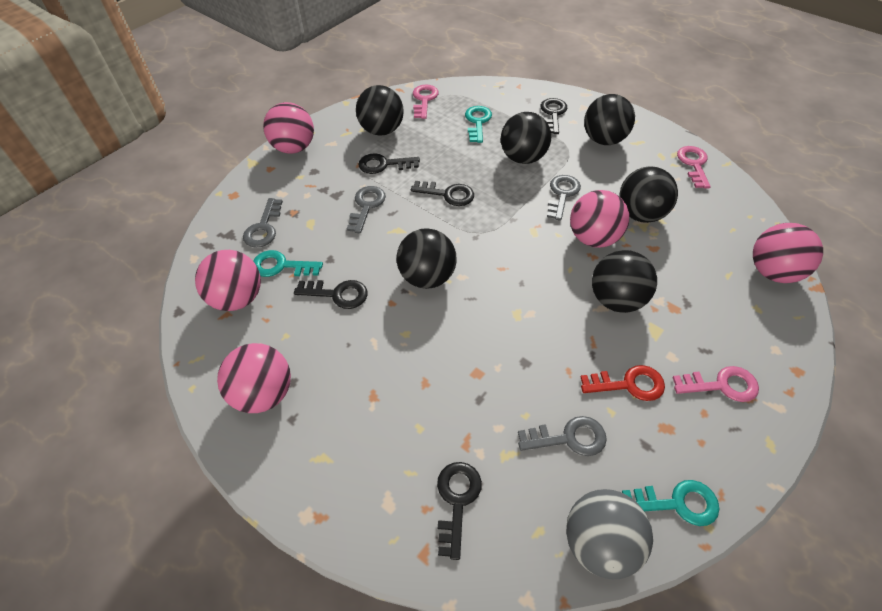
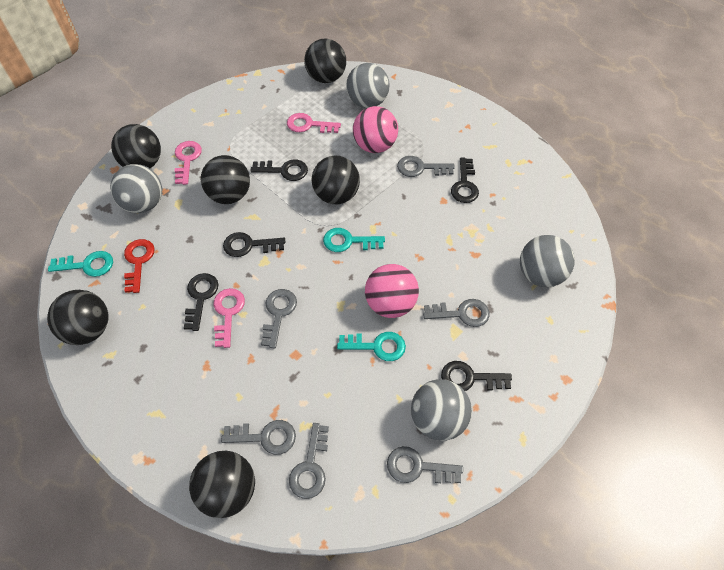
grey ball: 1 -> 4
grey key: 4 -> 6
pink ball: 5 -> 2

